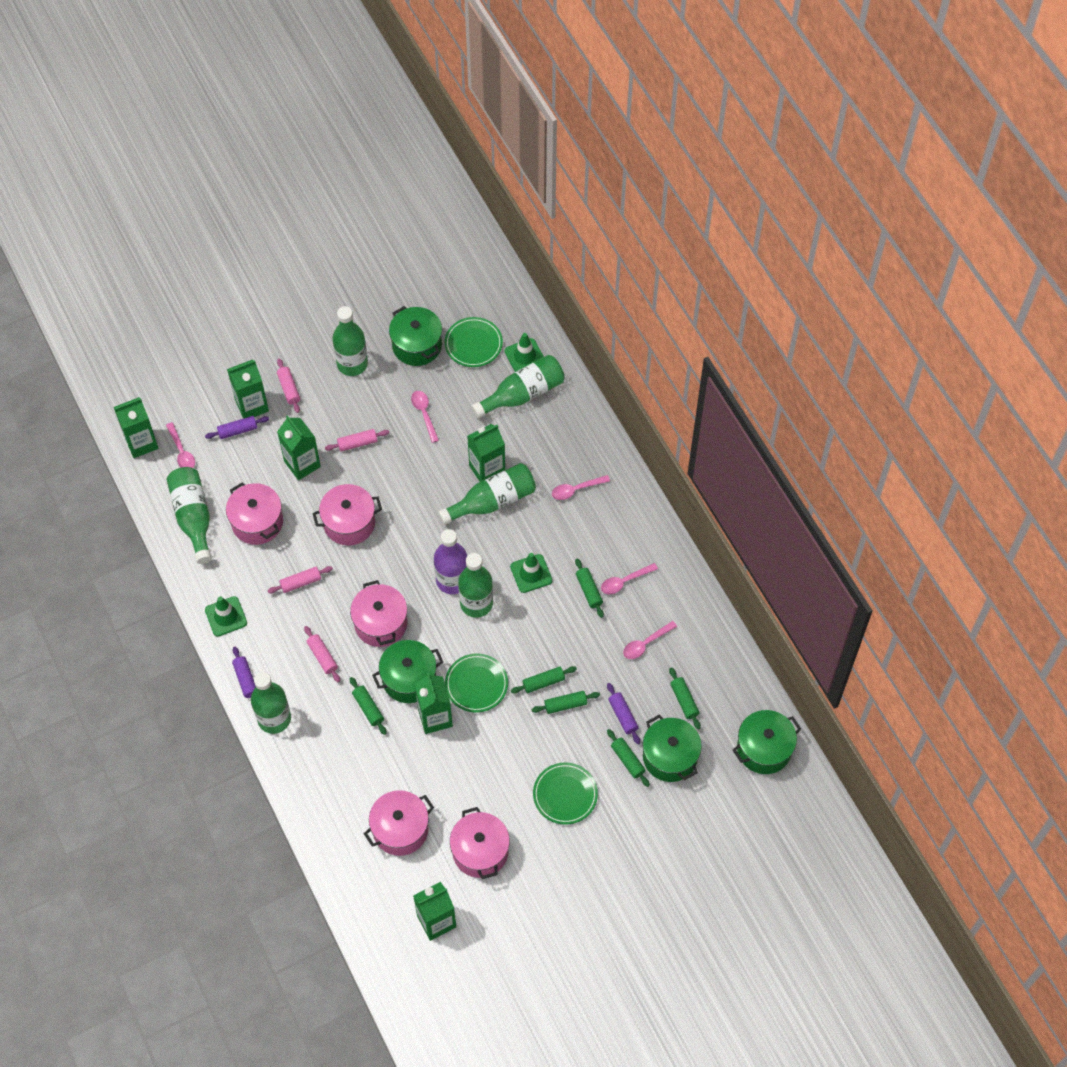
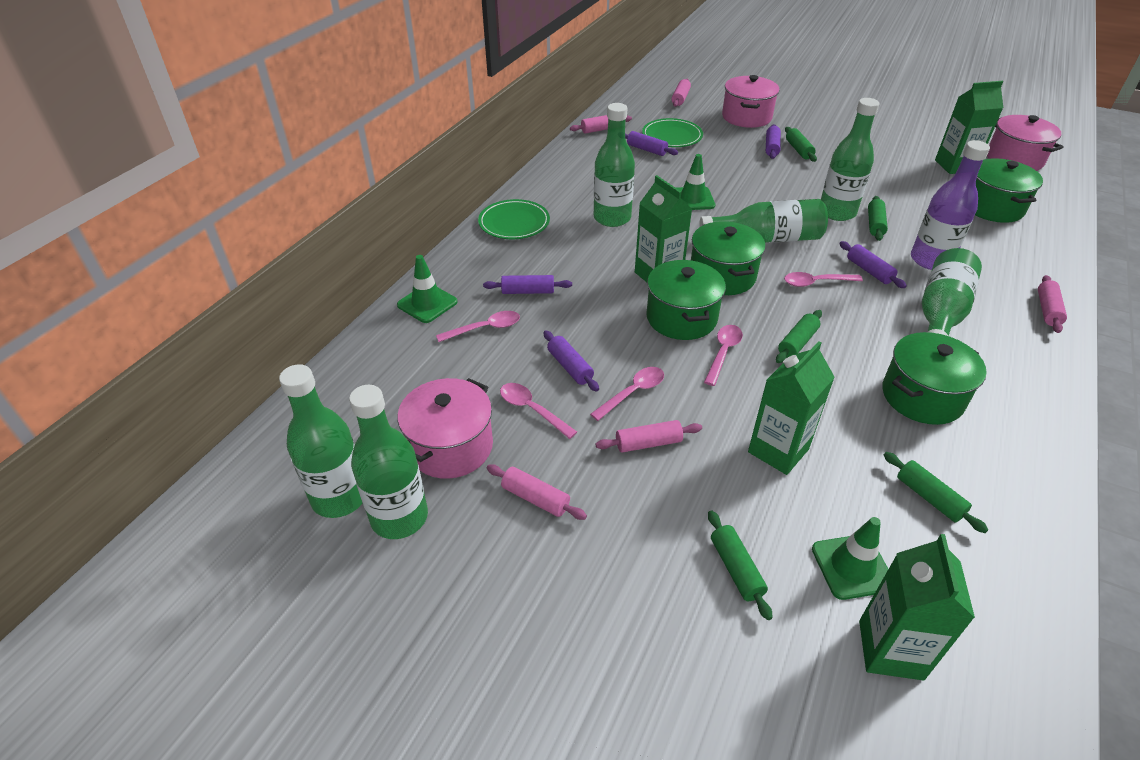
green carton: 6 -> 4
green plate: 3 -> 2
green rolling pin: 6 -> 5
pink pot: 5 -> 3
pink rolling pin: 4 -> 5
purple rolling pin: 3 -> 5

